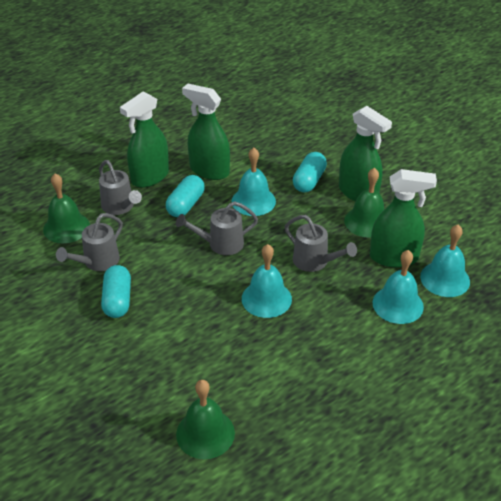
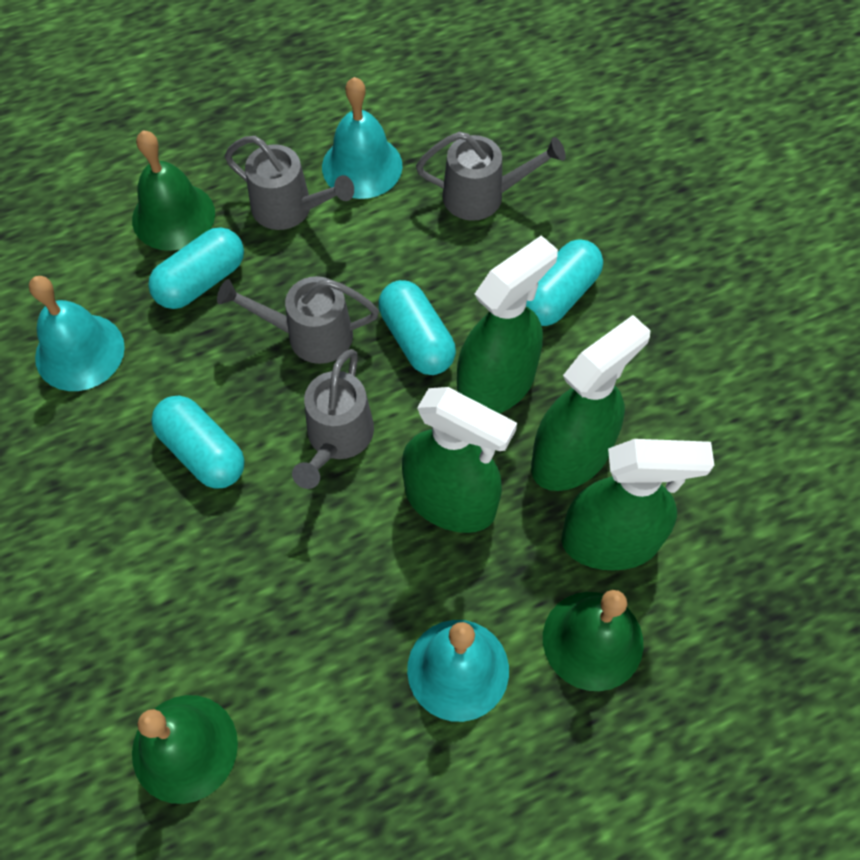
turquoise bell: 4 -> 3
turquoise capsule: 3 -> 4

